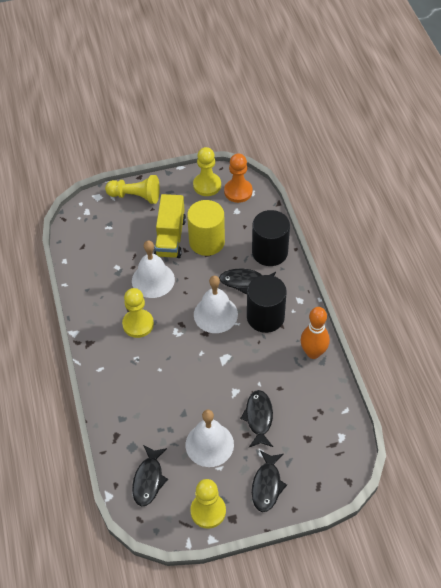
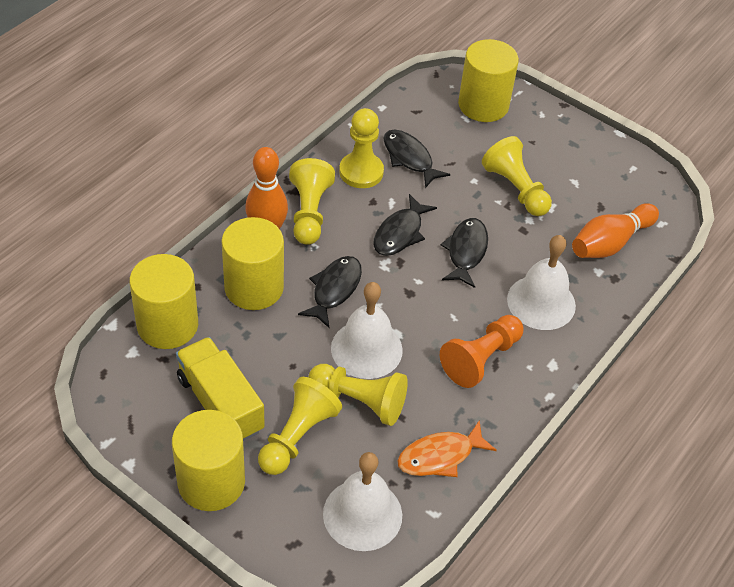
black cylinder: 2 -> 0
orange bowling pin: 1 -> 2
orange fish: 0 -> 1
yellow cylinder: 1 -> 4
yellow pawn: 4 -> 5

